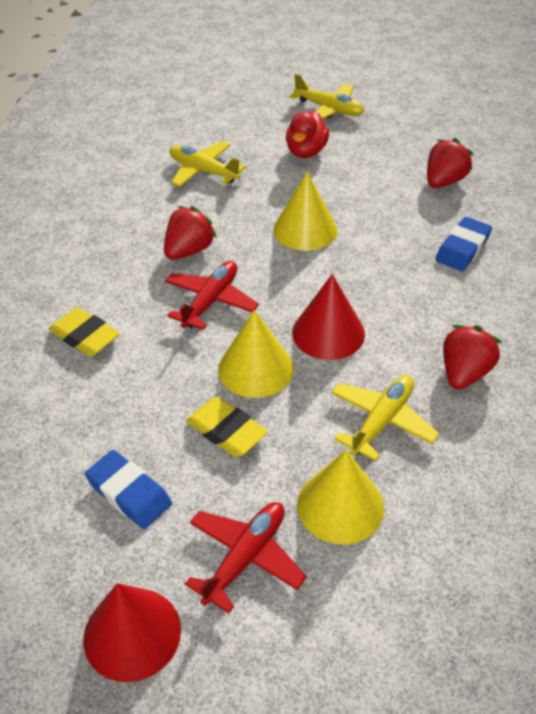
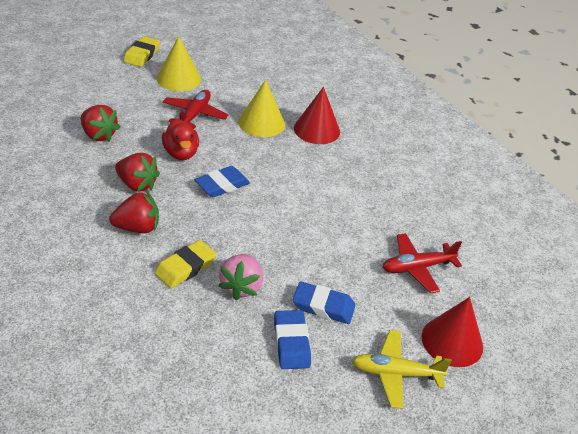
blue eraser: 2 -> 3
pink strawberry: 0 -> 1
yellow cone: 3 -> 2
yellow plane: 3 -> 1

